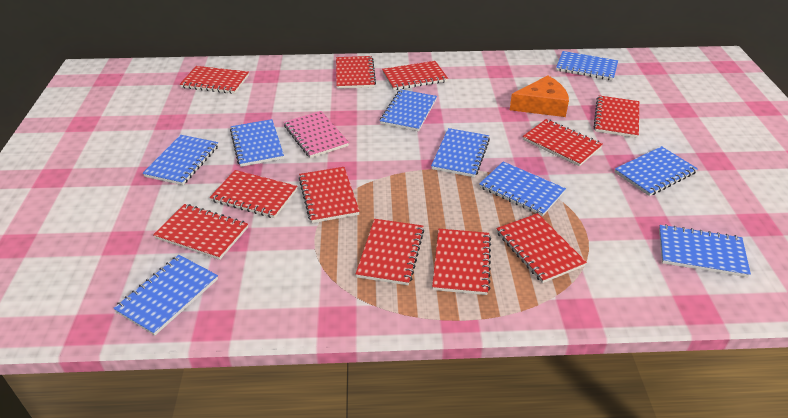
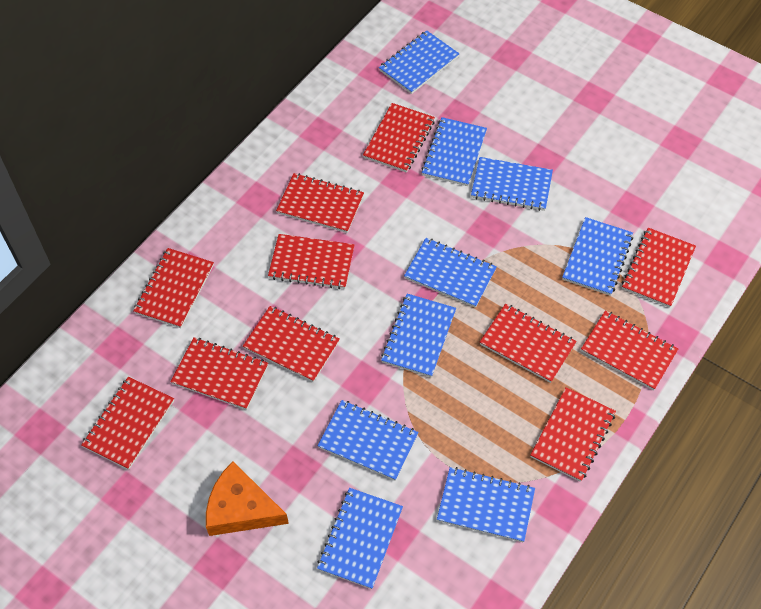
pink notebook: 1 -> 0

